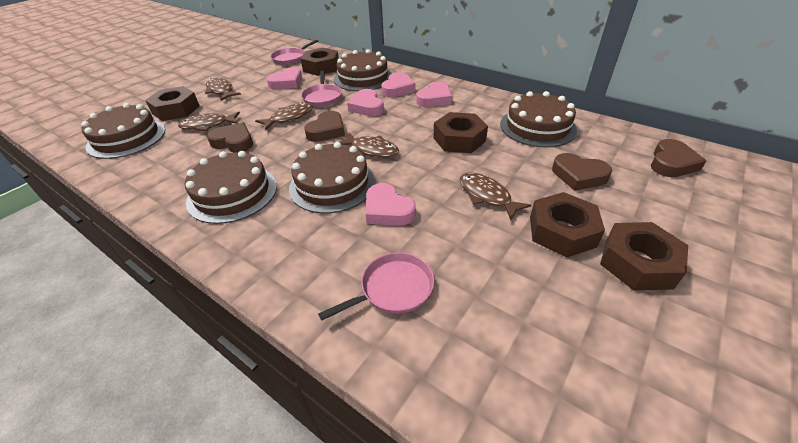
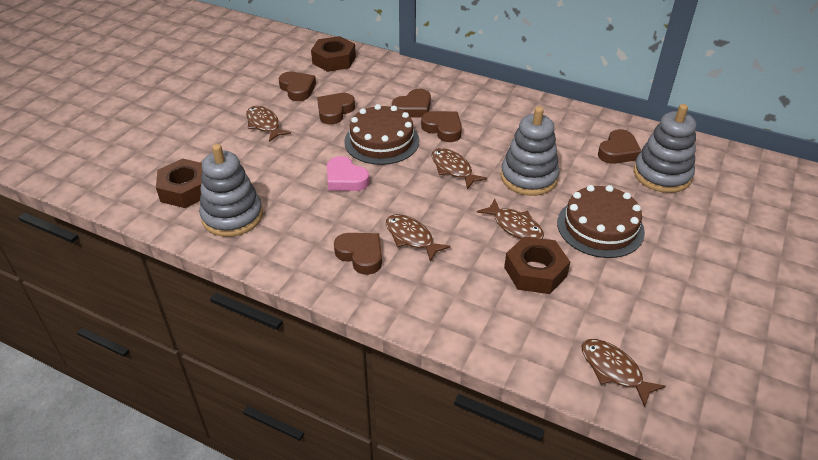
brown cake: 5 -> 2
brown heart: 4 -> 6
brown nut: 5 -> 3
grey stacking toy: 0 -> 3
pink heart: 5 -> 1
pink pan: 3 -> 0

